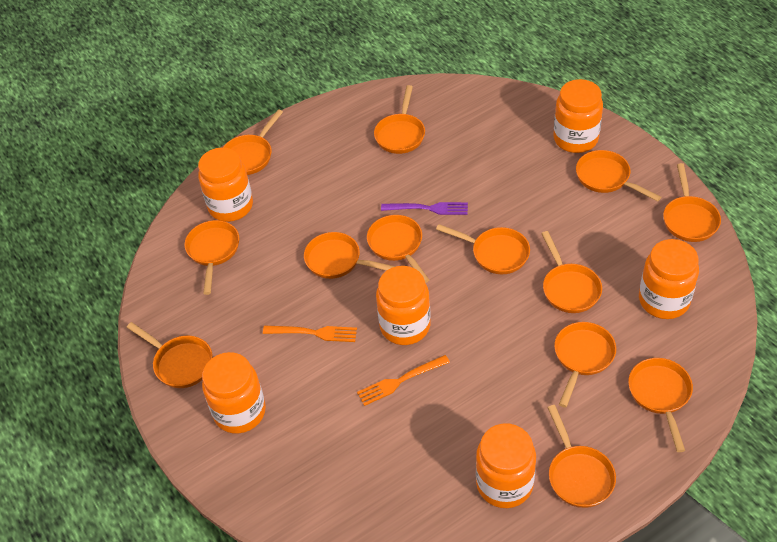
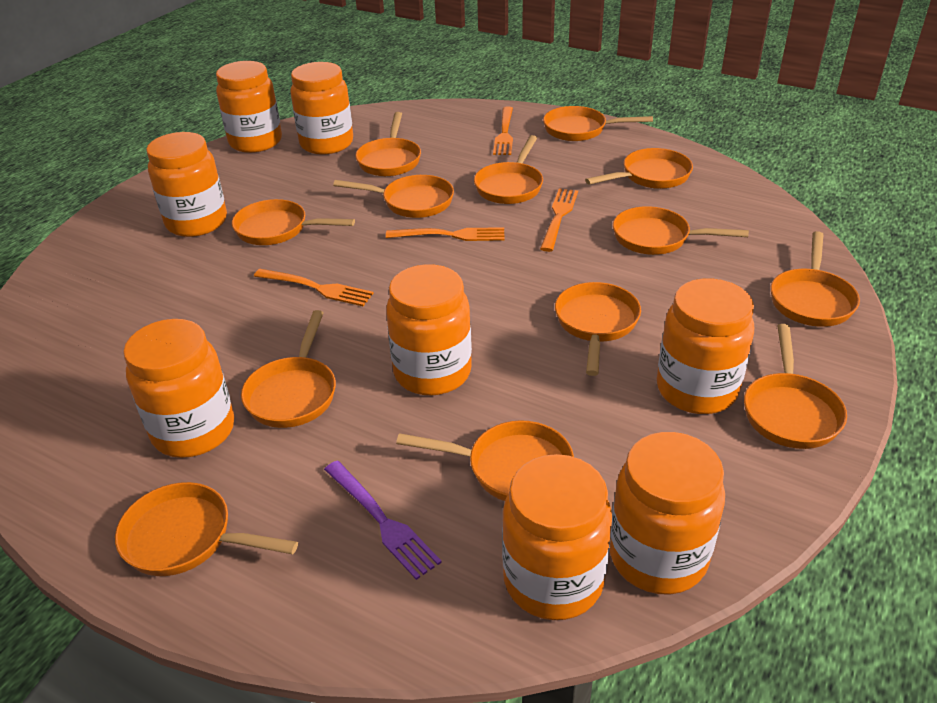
orange fork: 2 -> 4
orange jar: 6 -> 8

